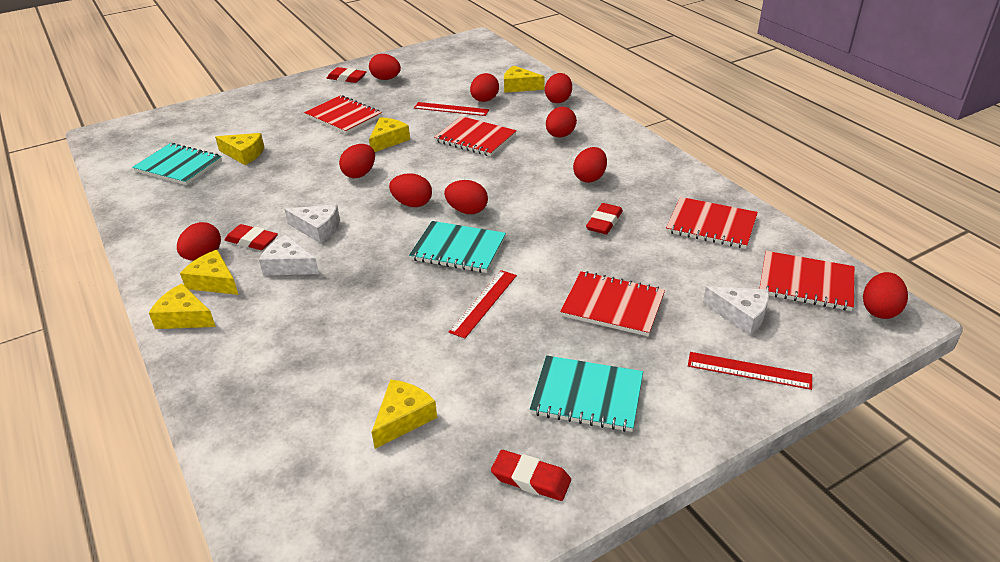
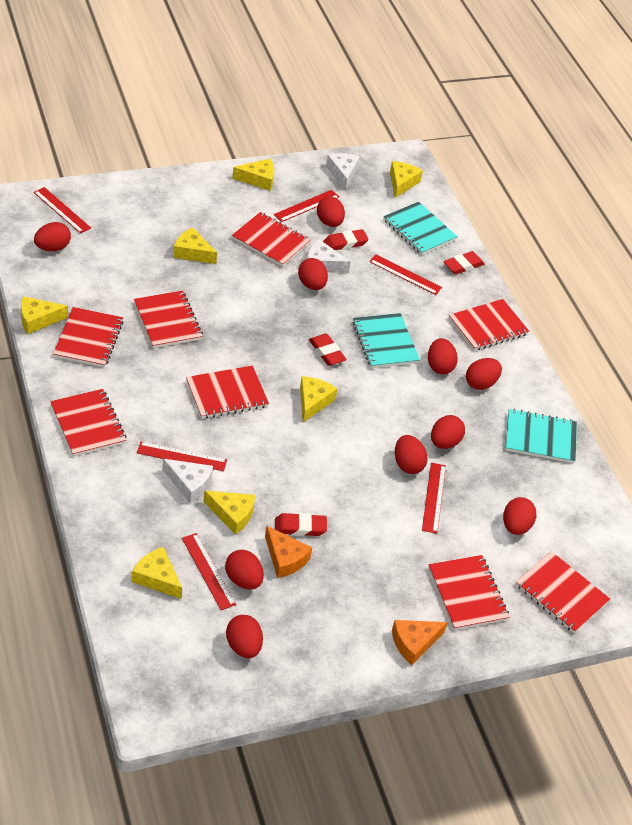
orange cheese: 0 -> 2
red notebook: 5 -> 8
red ruler: 3 -> 6
yellow cheese: 6 -> 7

